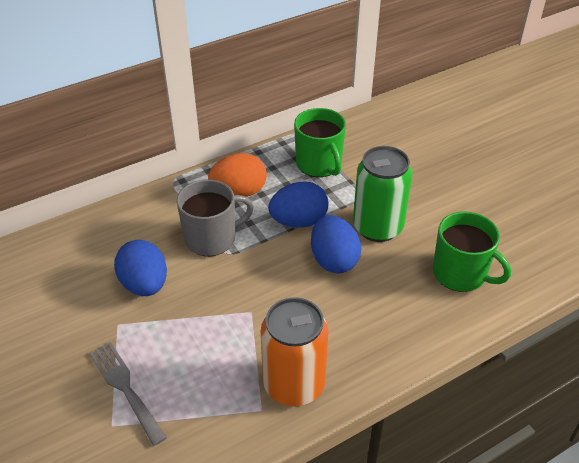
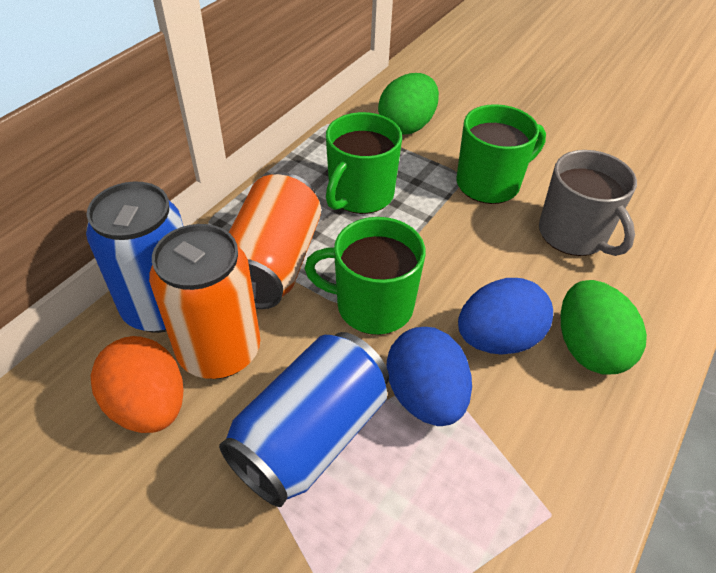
blue can: 0 -> 2
blue egg: 3 -> 2
green can: 1 -> 0
green egg: 0 -> 2
green mug: 2 -> 3
grey fork: 1 -> 0
orange can: 1 -> 2

